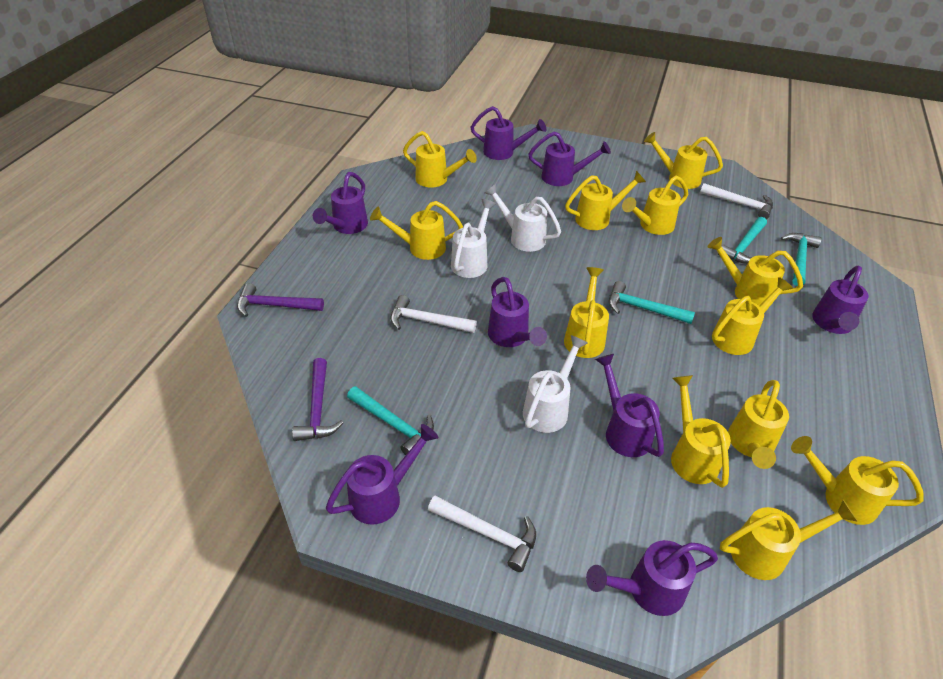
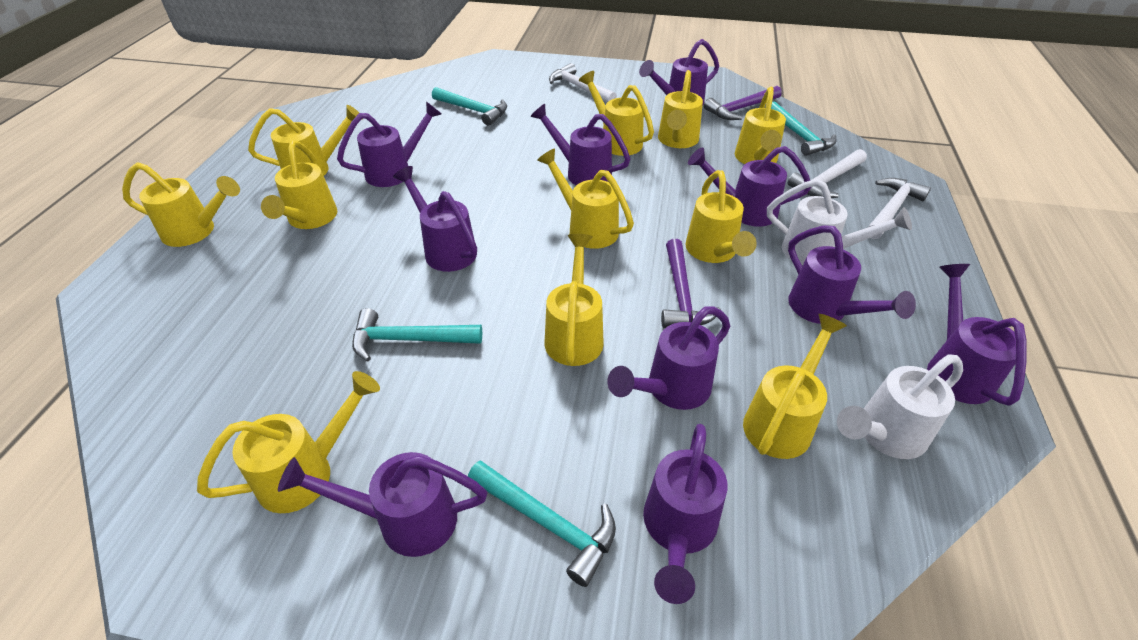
purple watering can: 8 -> 10
white watering can: 3 -> 2
yellow watering can: 12 -> 11

